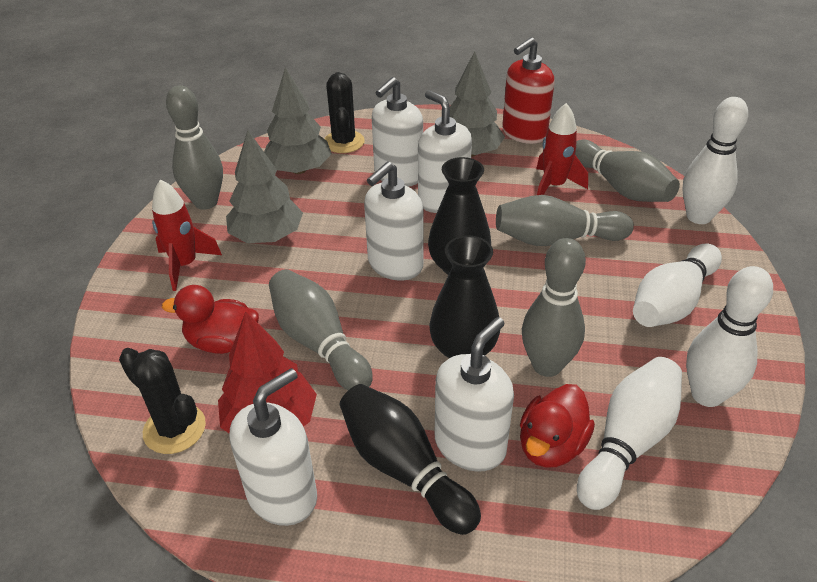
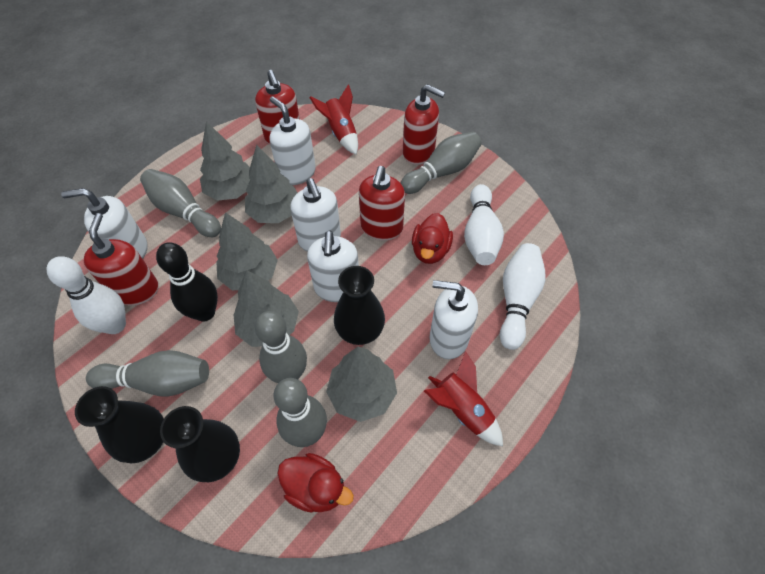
black cactus: 2 -> 0
black vase: 2 -> 3
grey tree: 3 -> 5
red soap dispenser: 1 -> 4
red tree: 1 -> 0
white bowling pin: 4 -> 3

